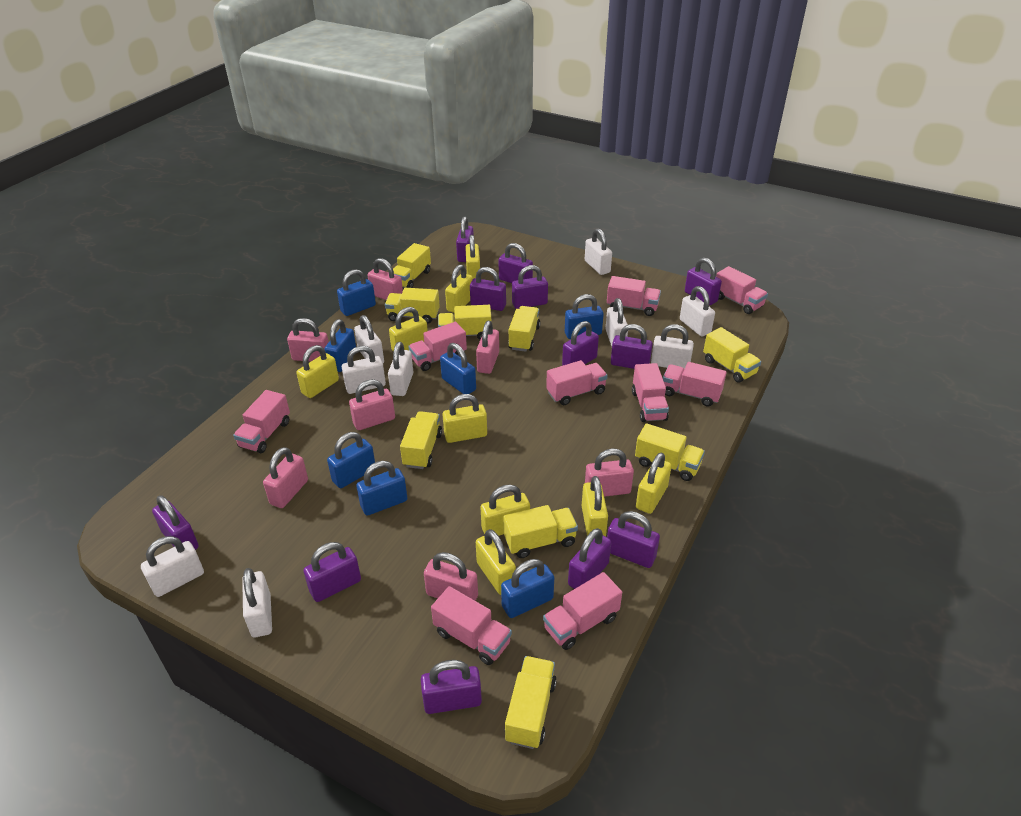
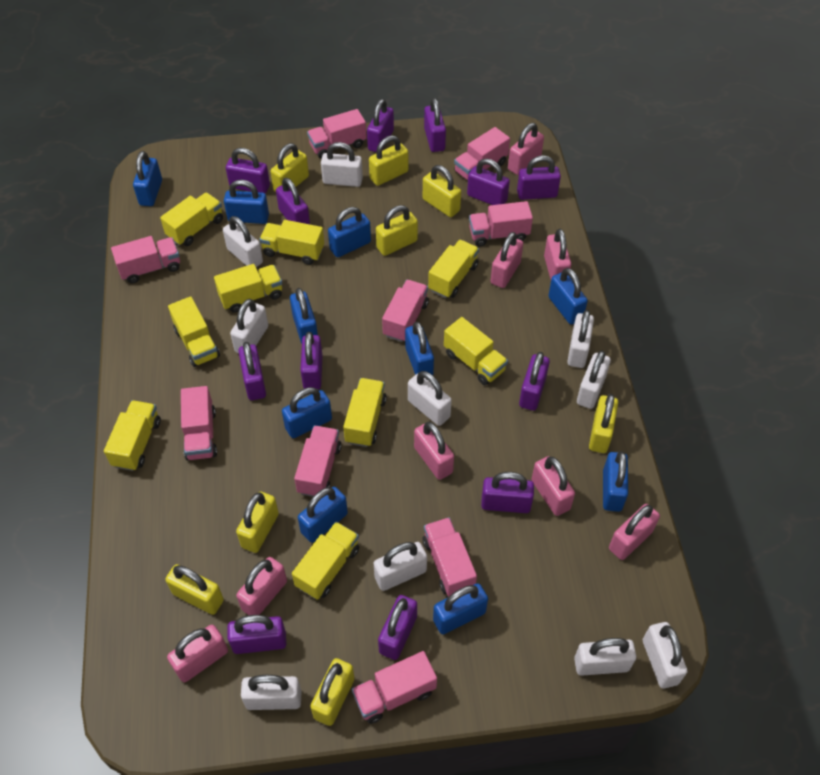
blue padlock: 7 -> 10
pink padlock: 7 -> 8
white padlock: 9 -> 10
yellow padlock: 9 -> 8

